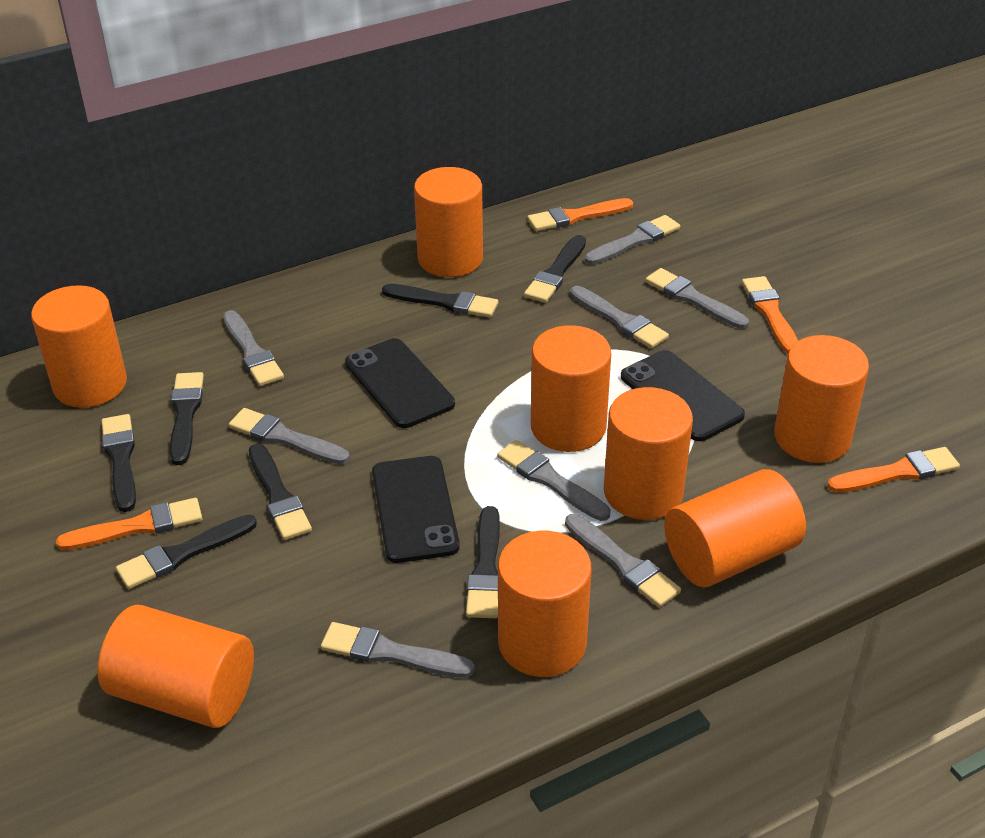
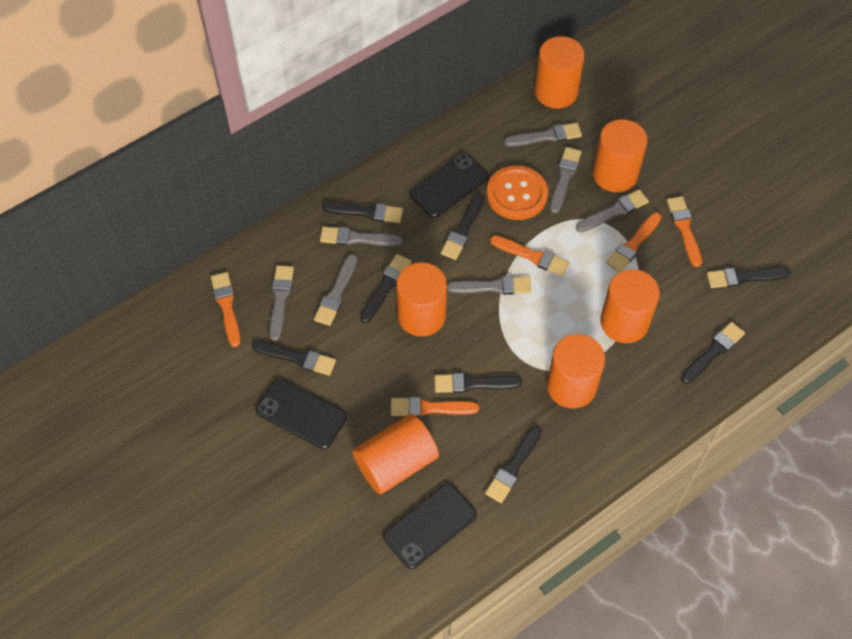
black brush: 7 -> 8
grey brush: 8 -> 7
orange brush: 4 -> 5
orange button: 0 -> 1
orange cylinder: 8 -> 6

